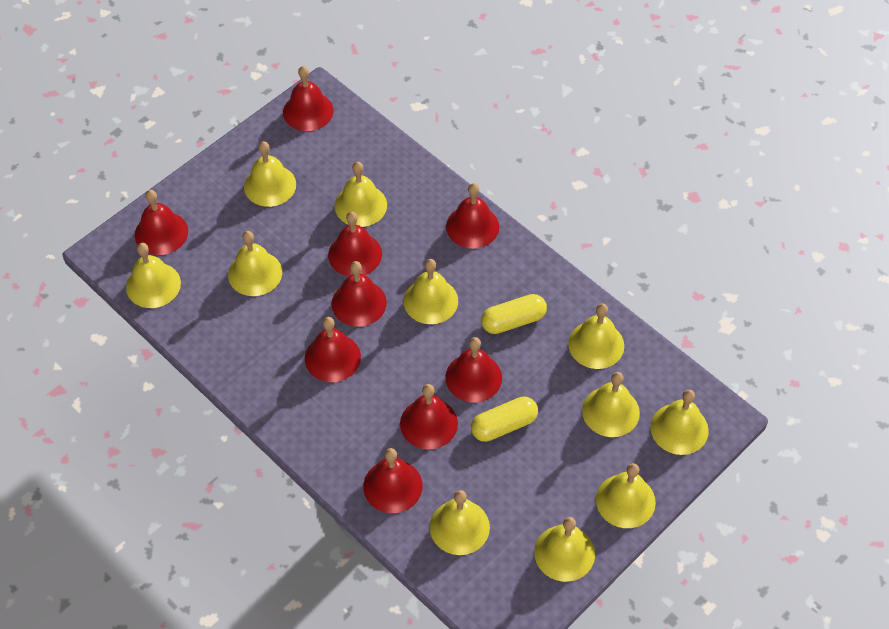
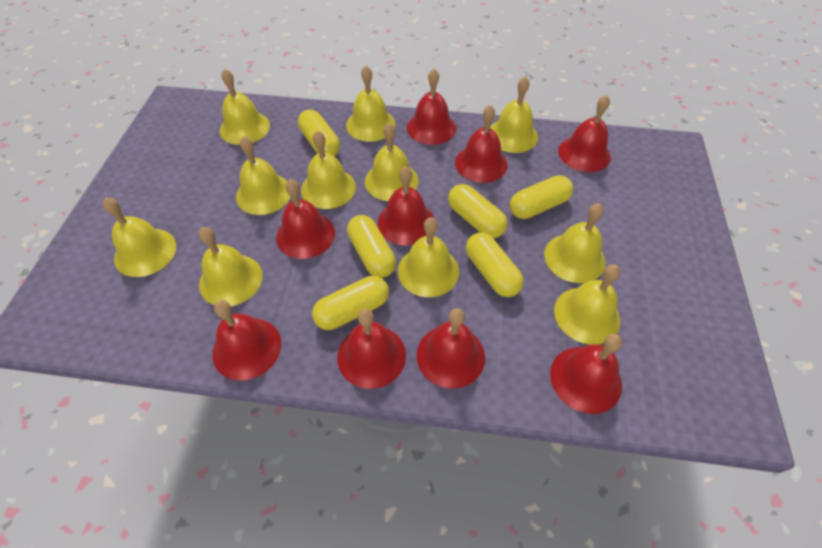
yellow capsule: 2 -> 6

